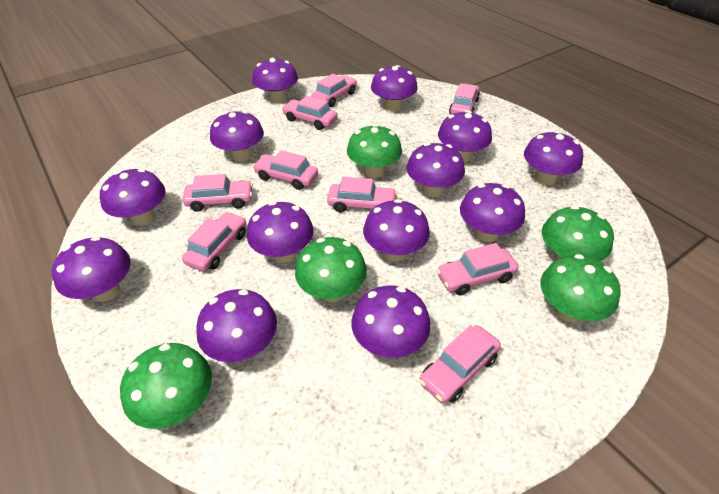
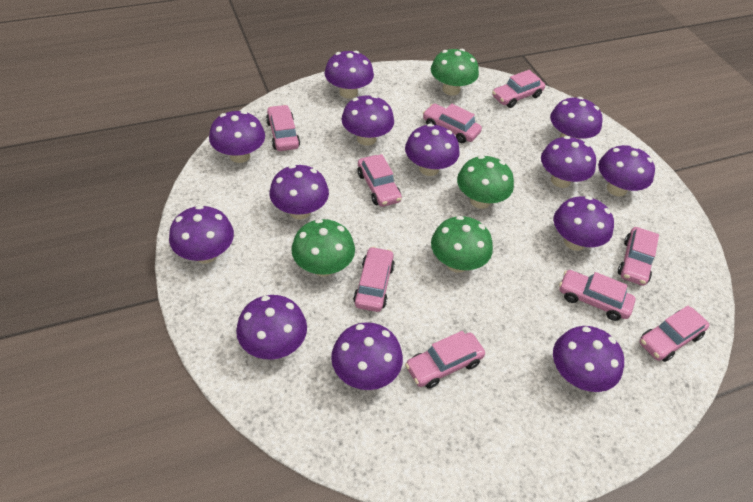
green mushroom: 5 -> 4

